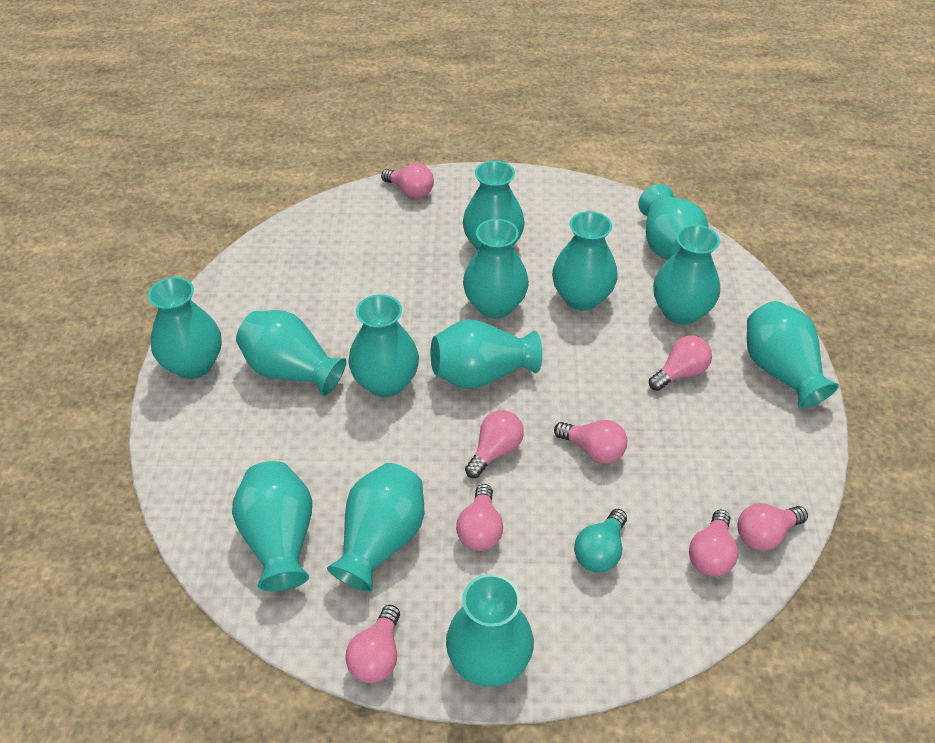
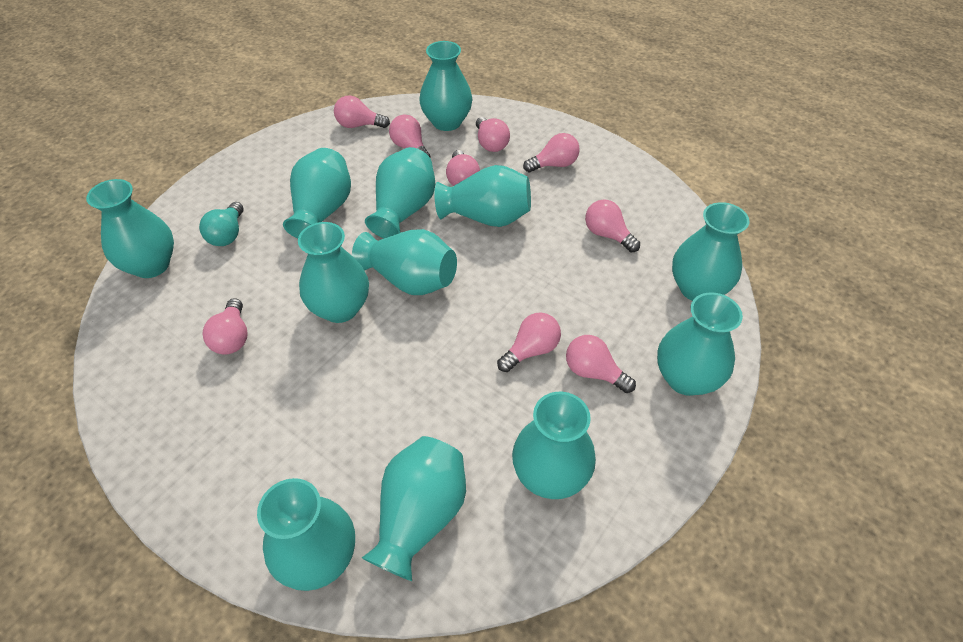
pink light bulb: 8 -> 9
turquoise vase: 13 -> 12

